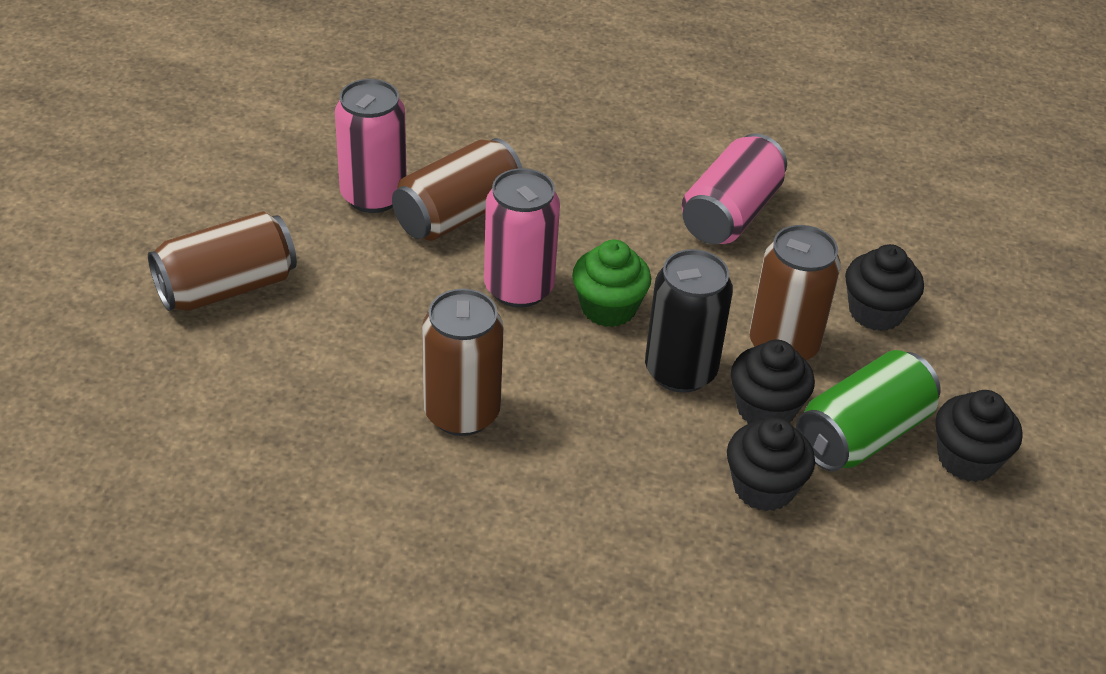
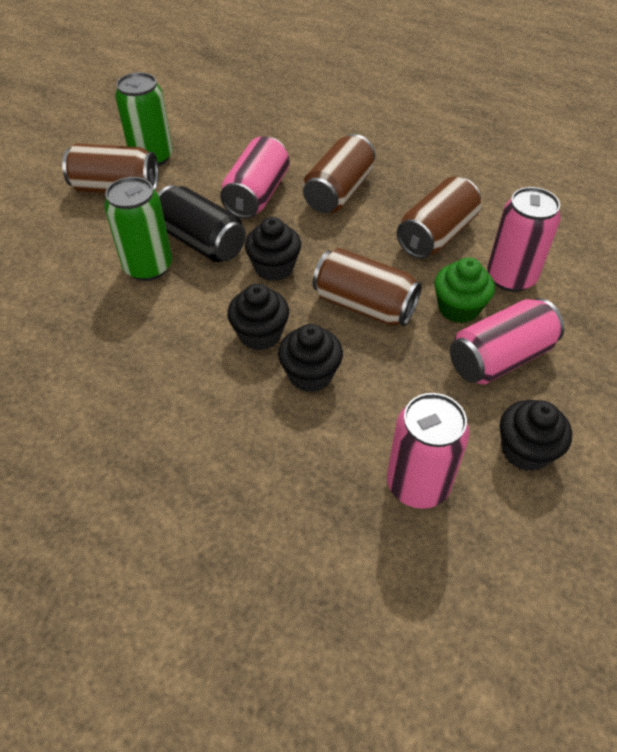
green can: 1 -> 2
pink can: 3 -> 4

